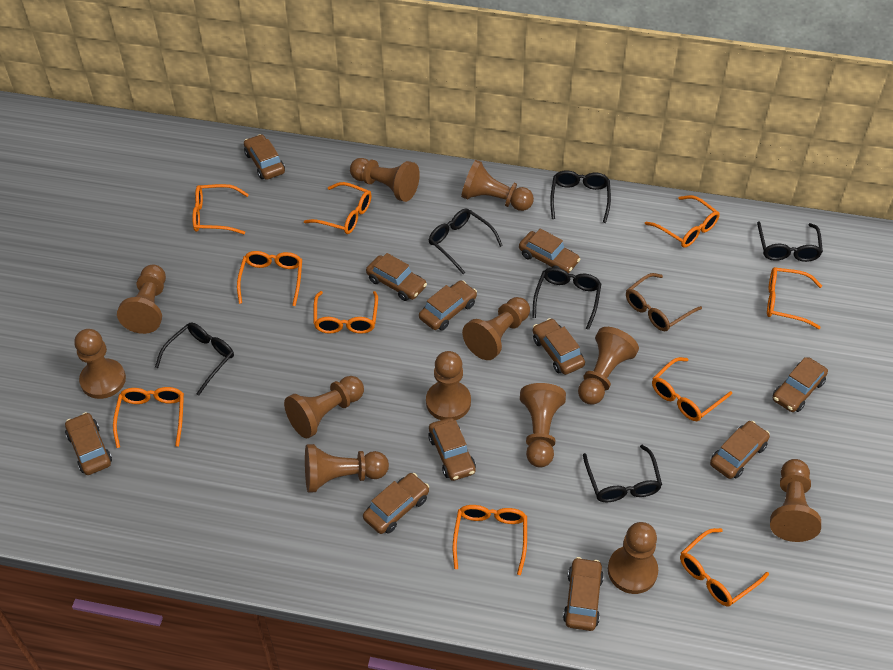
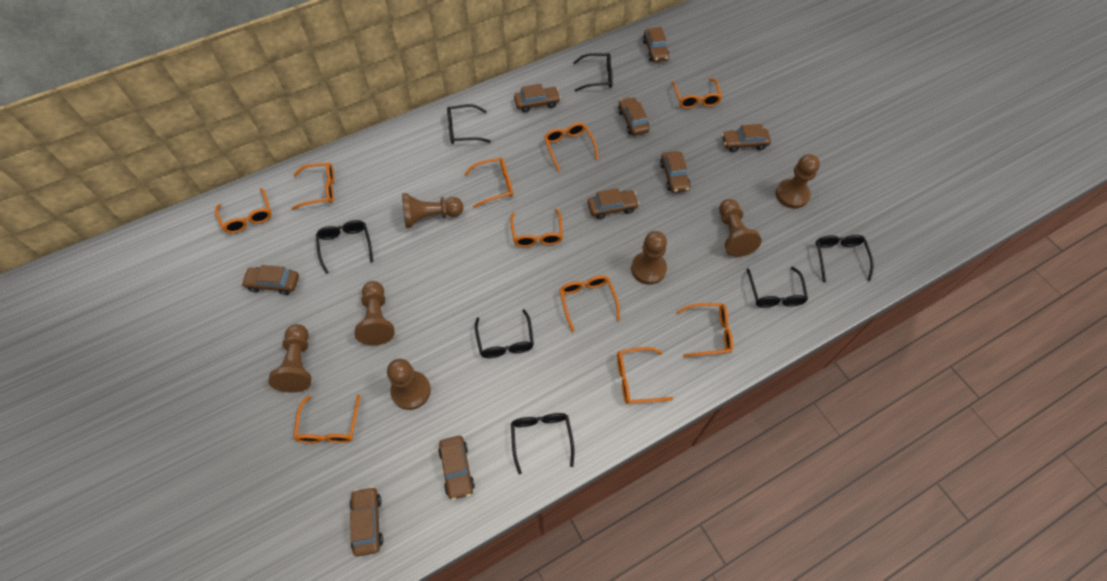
black glasses: 6 -> 7
brown car: 11 -> 9
brown glasses: 1 -> 0
brown pawn: 12 -> 7

